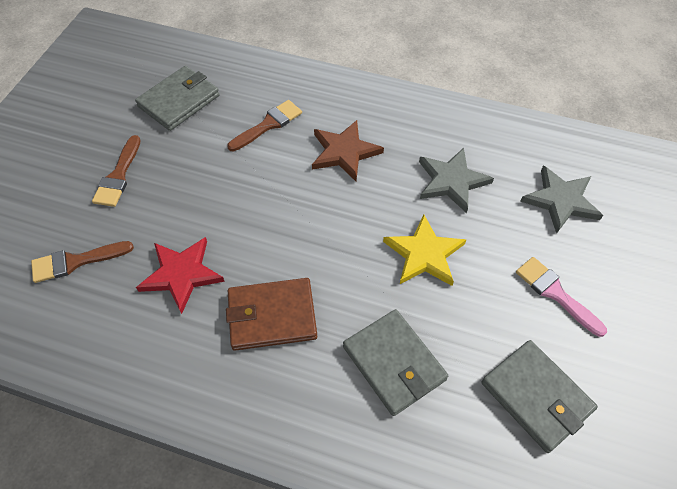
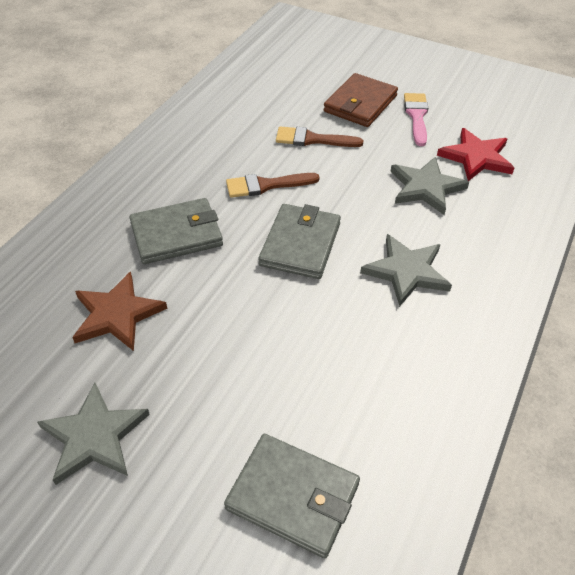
brown brush: 3 -> 2
grey star: 2 -> 3
yellow star: 1 -> 0

